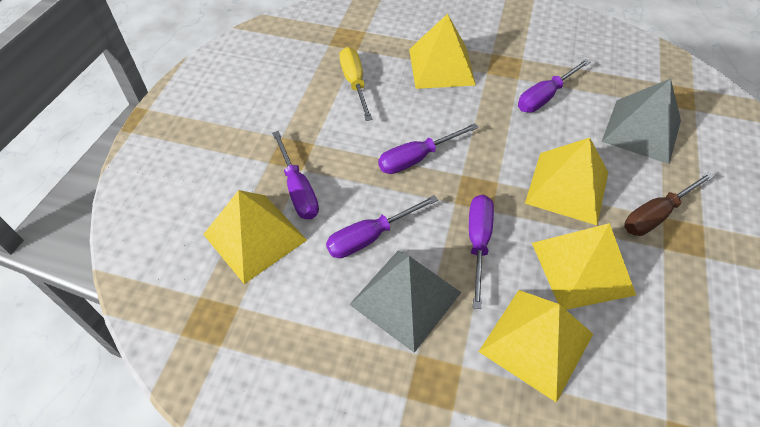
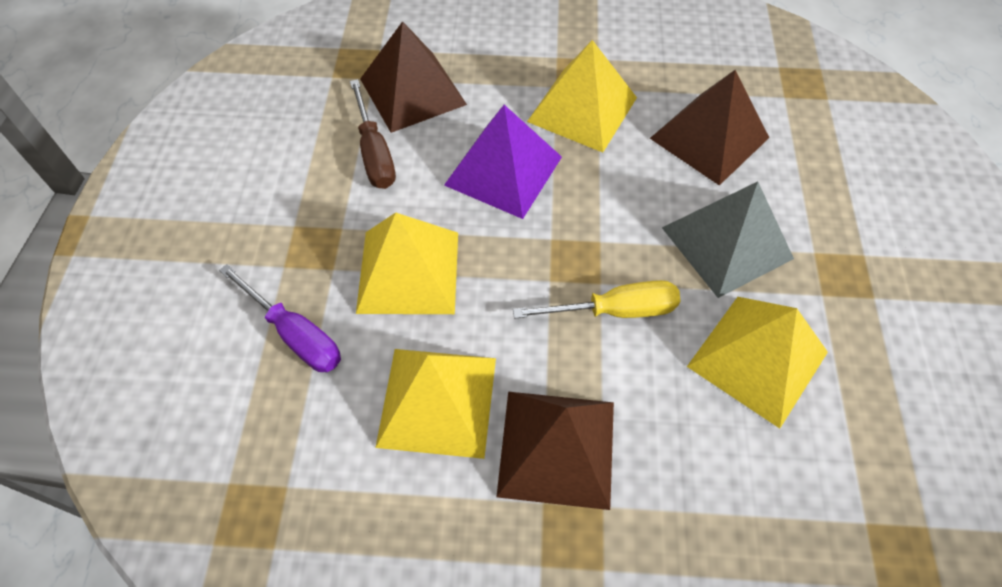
brown pyramid: 0 -> 3
grey pyramid: 2 -> 1
purple pyramid: 0 -> 1
purple screwdriver: 5 -> 1
yellow pyramid: 5 -> 4

